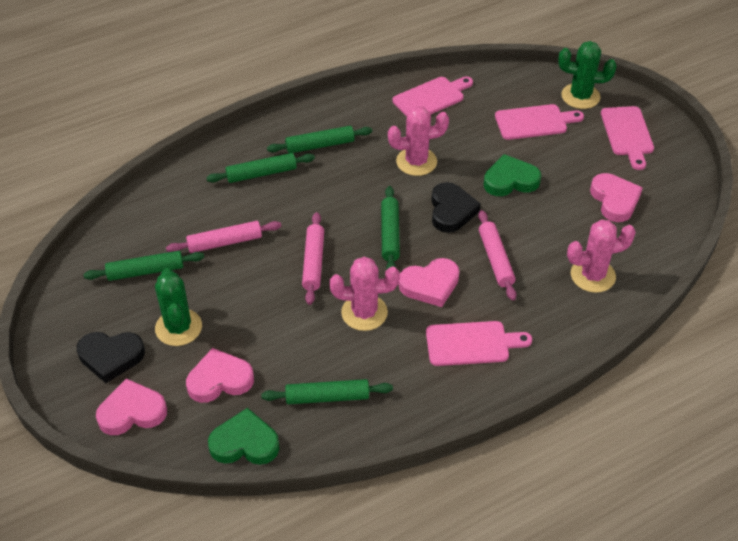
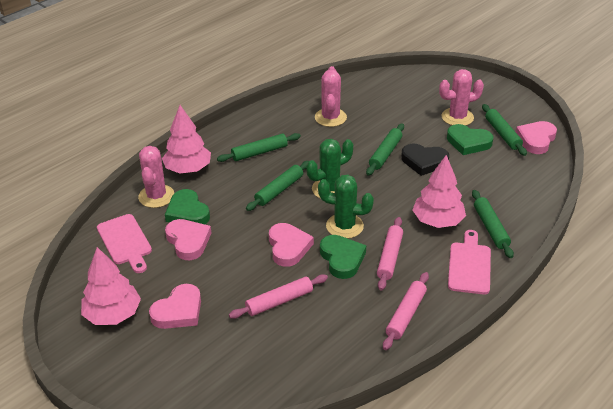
black heart: 2 -> 1
green heart: 2 -> 3
pink cutting board: 4 -> 2
pink tree: 0 -> 3

